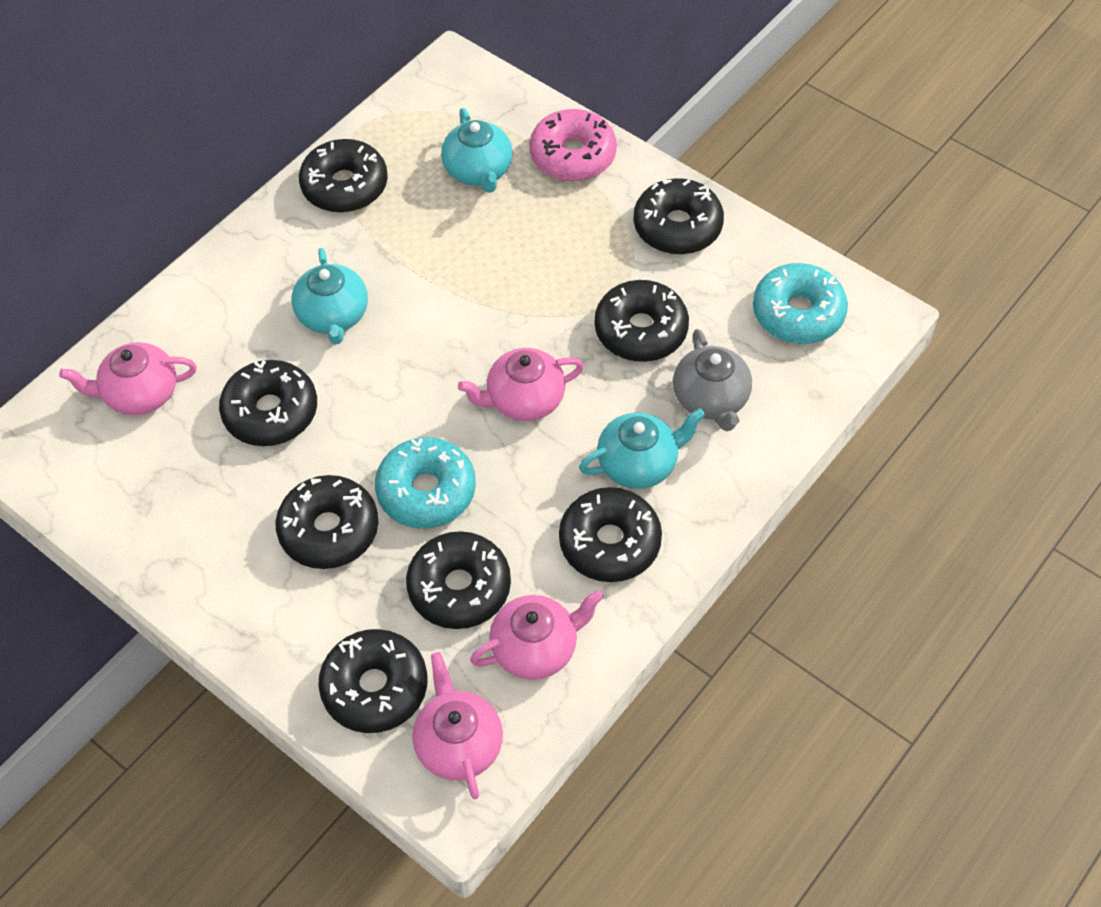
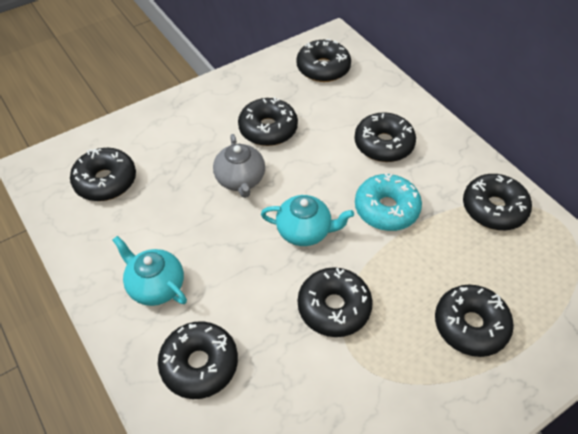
pink donut: 1 -> 0
pink teapot: 4 -> 0
turquoise donut: 2 -> 1
turquoise teapot: 3 -> 2

